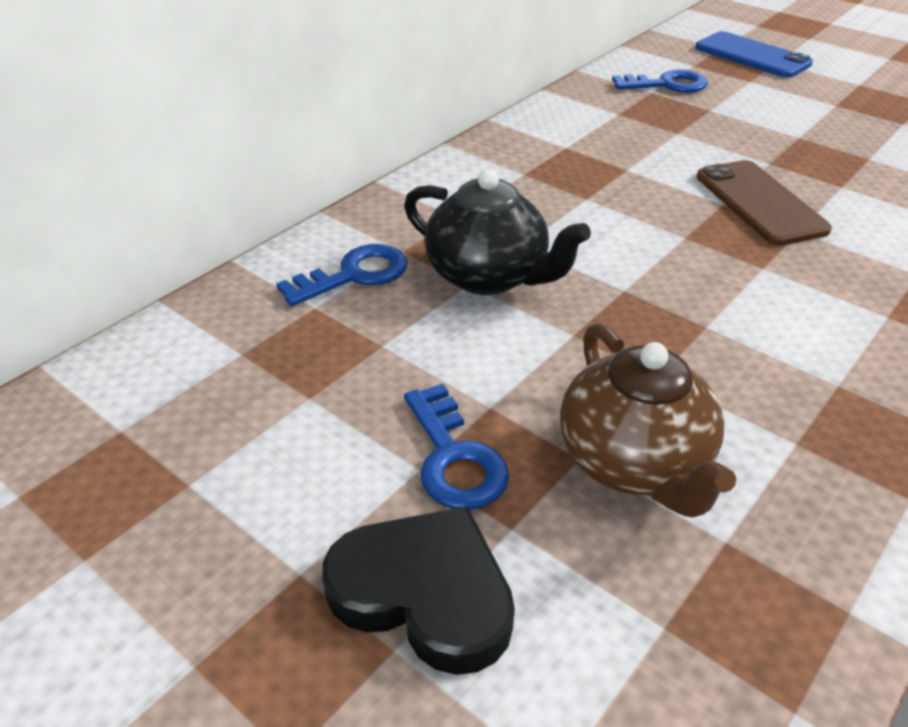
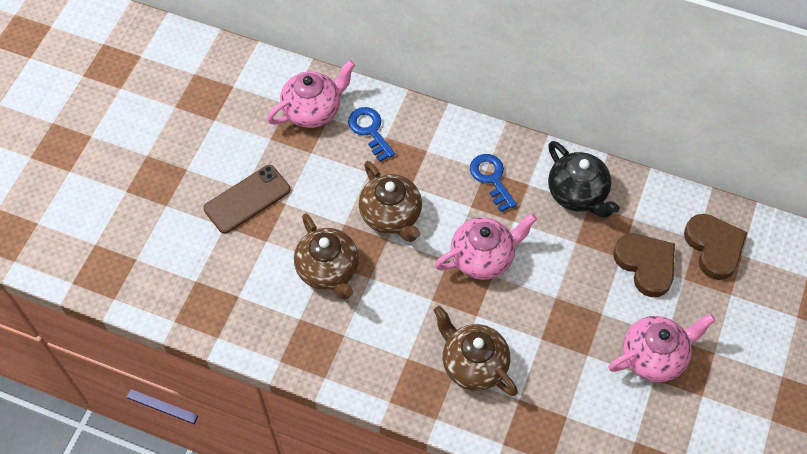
black heart: 1 -> 0
blue key: 3 -> 2
blue phone: 1 -> 0
brown heart: 0 -> 2
brown teapot: 1 -> 3
pink teapot: 0 -> 3

